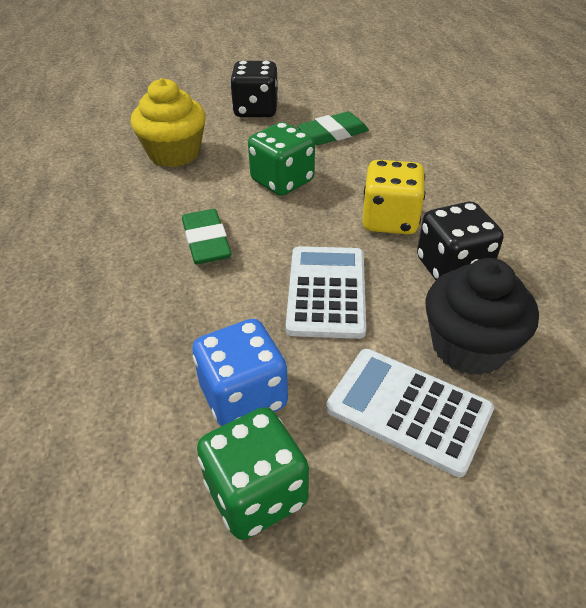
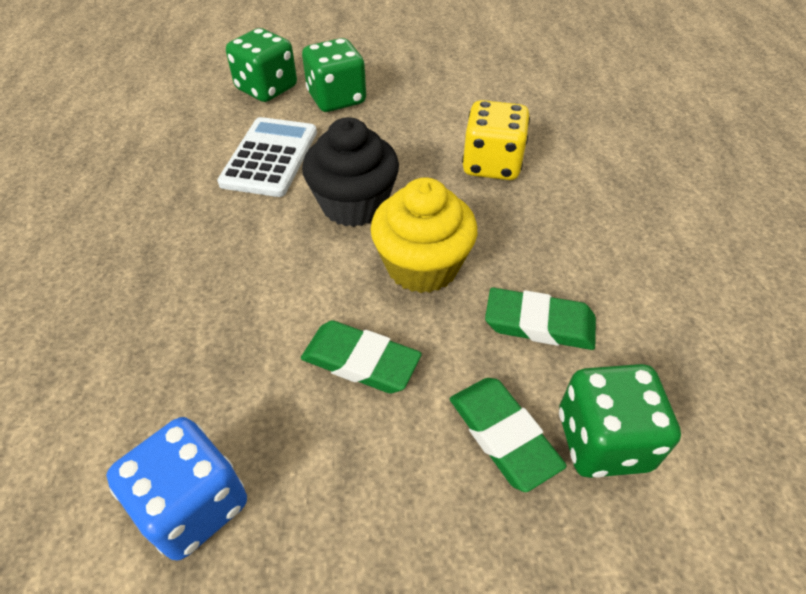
black dice: 2 -> 0
green dice: 2 -> 3
green eraser: 2 -> 3
white calculator: 2 -> 1

